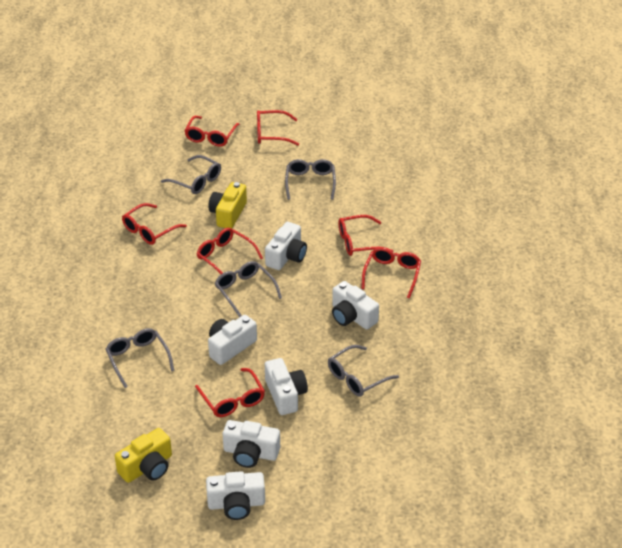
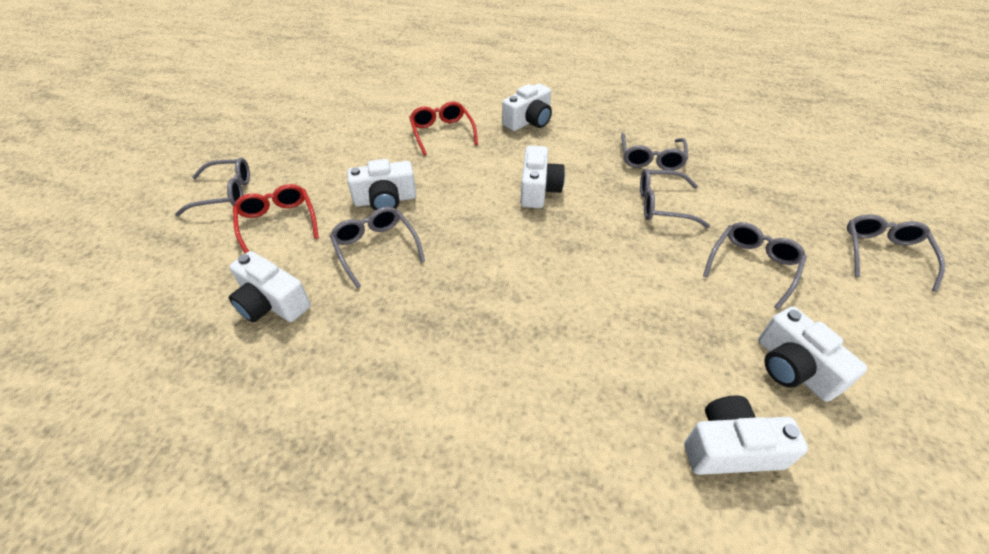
grey glasses: 5 -> 6
red glasses: 7 -> 2
yellow camera: 2 -> 0

